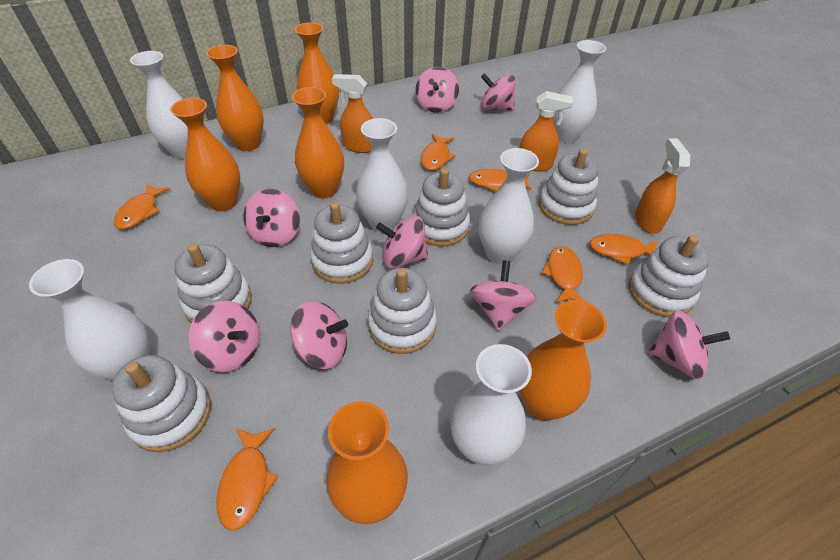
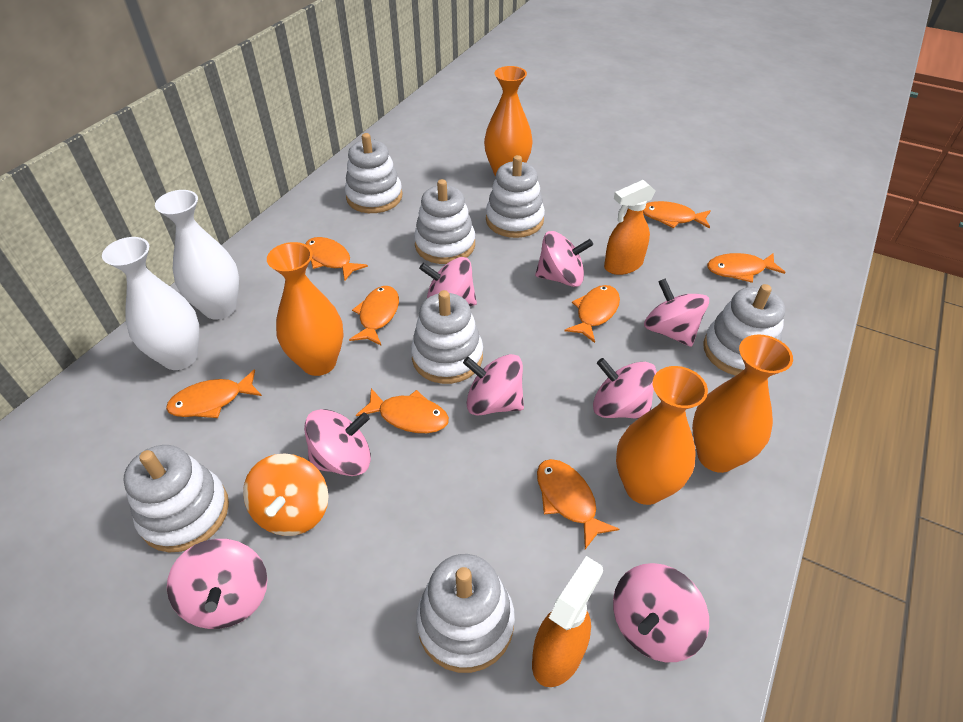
orange fish: 6 -> 8
orange spinning top: 0 -> 1
orange spray bottle: 3 -> 2
orange vase: 6 -> 4
white vase: 6 -> 2

